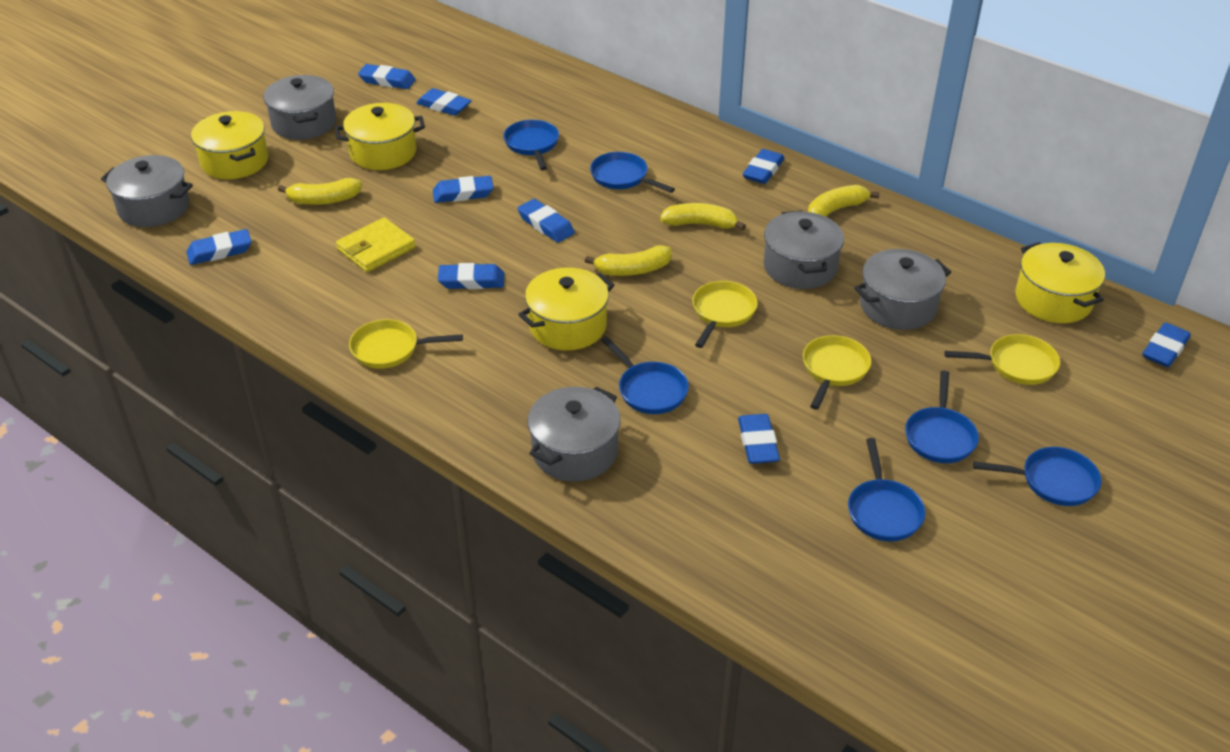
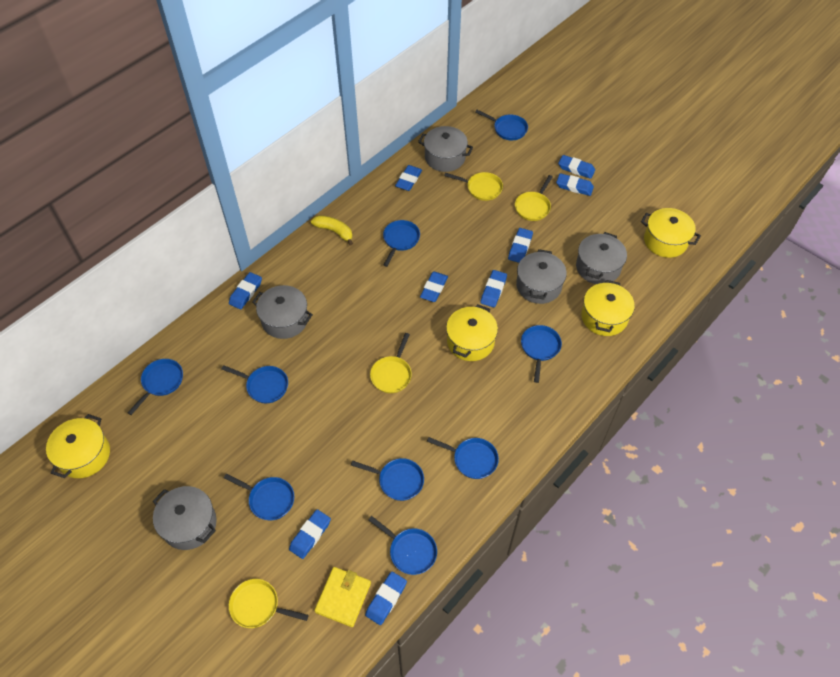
blue pan: 6 -> 9
yellow banana: 4 -> 1

